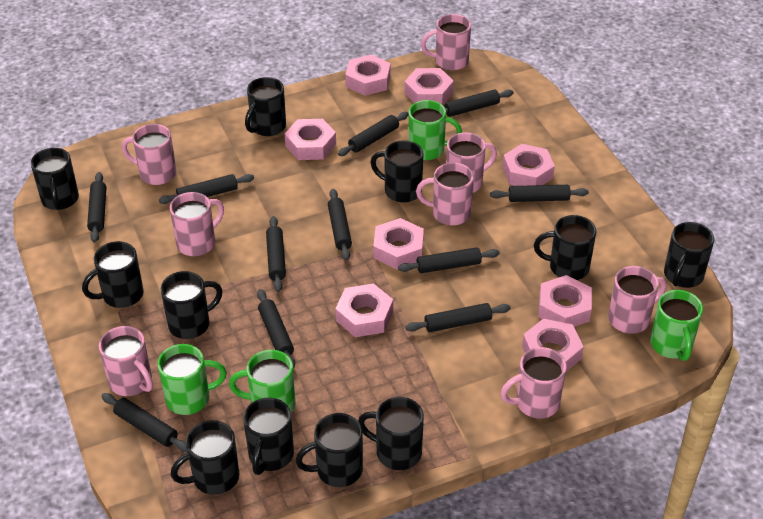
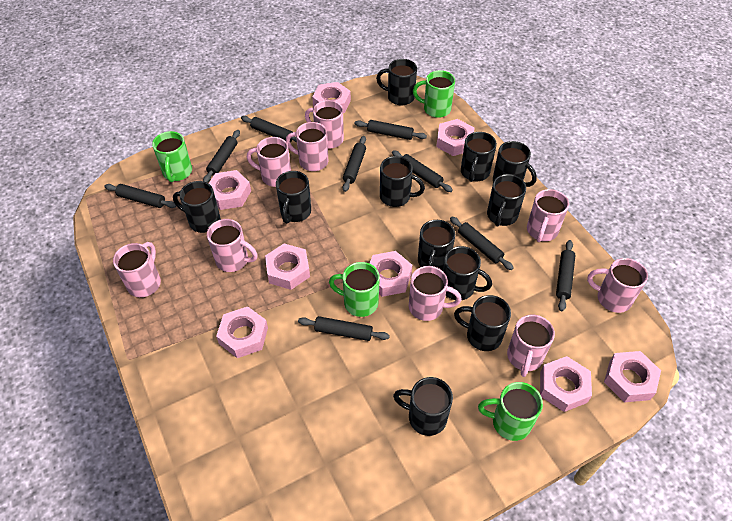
black rolling pin: 11 -> 9
pink mug: 8 -> 9

